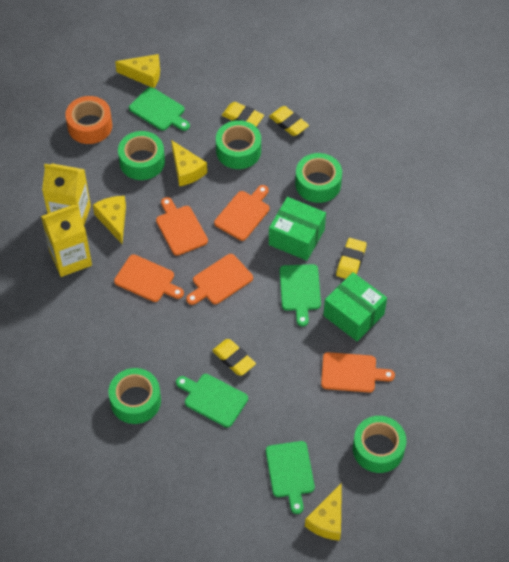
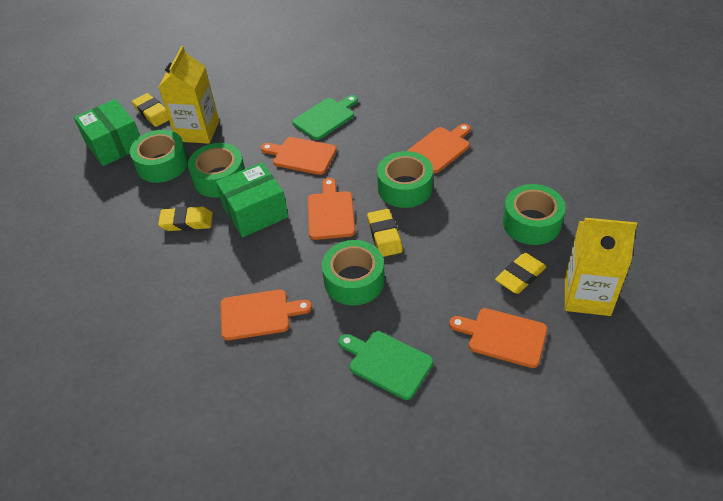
green cutting board: 4 -> 2
orange tape: 1 -> 0
yellow cheese: 4 -> 0

